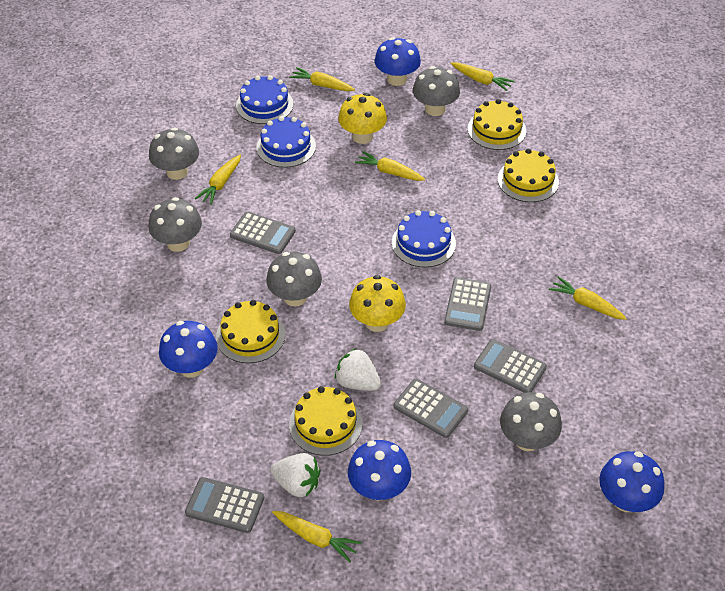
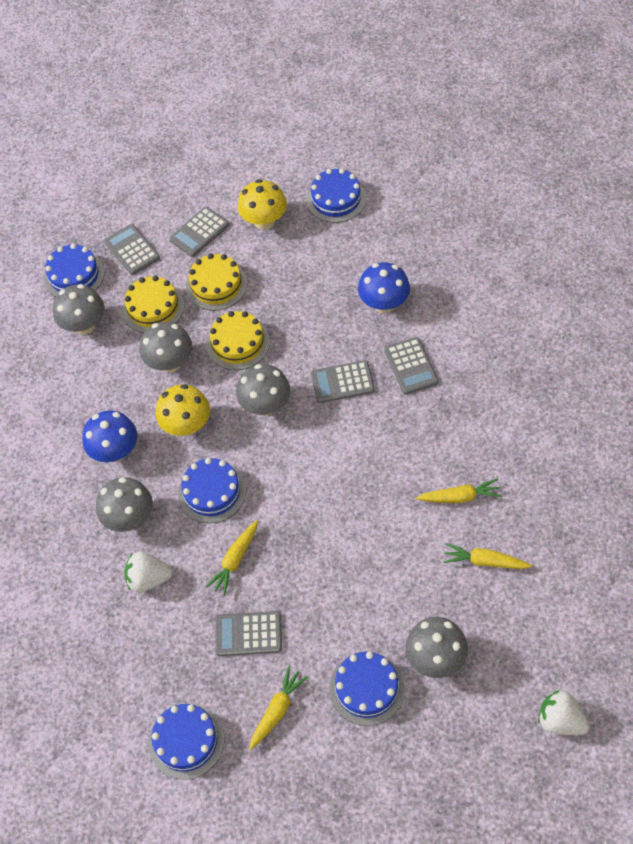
blue cake: 3 -> 5
blue mushroom: 4 -> 2
yellow cake: 4 -> 3
yellow carrot: 6 -> 4

